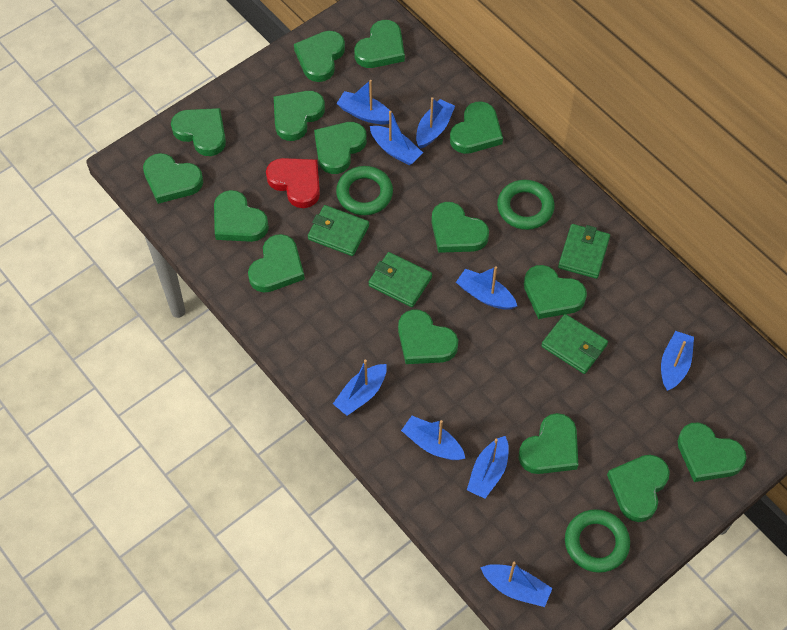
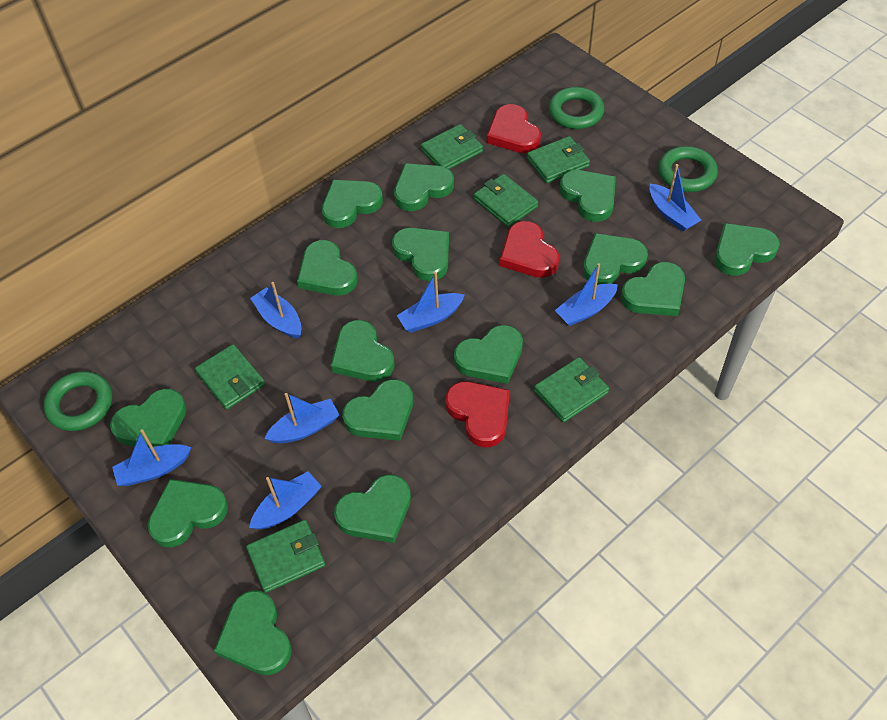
blue boat: 9 -> 7
green wallet: 4 -> 6
red heart: 1 -> 3

